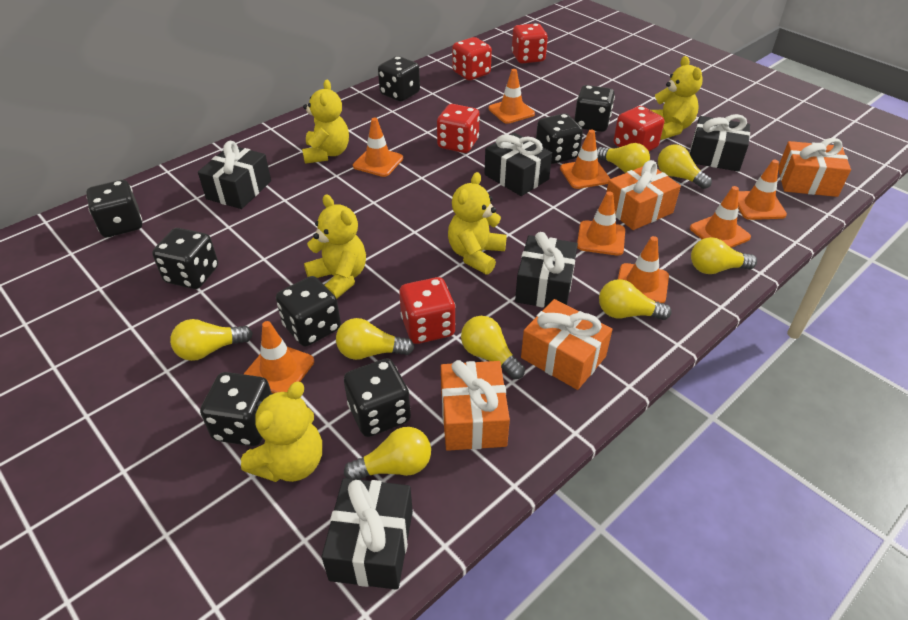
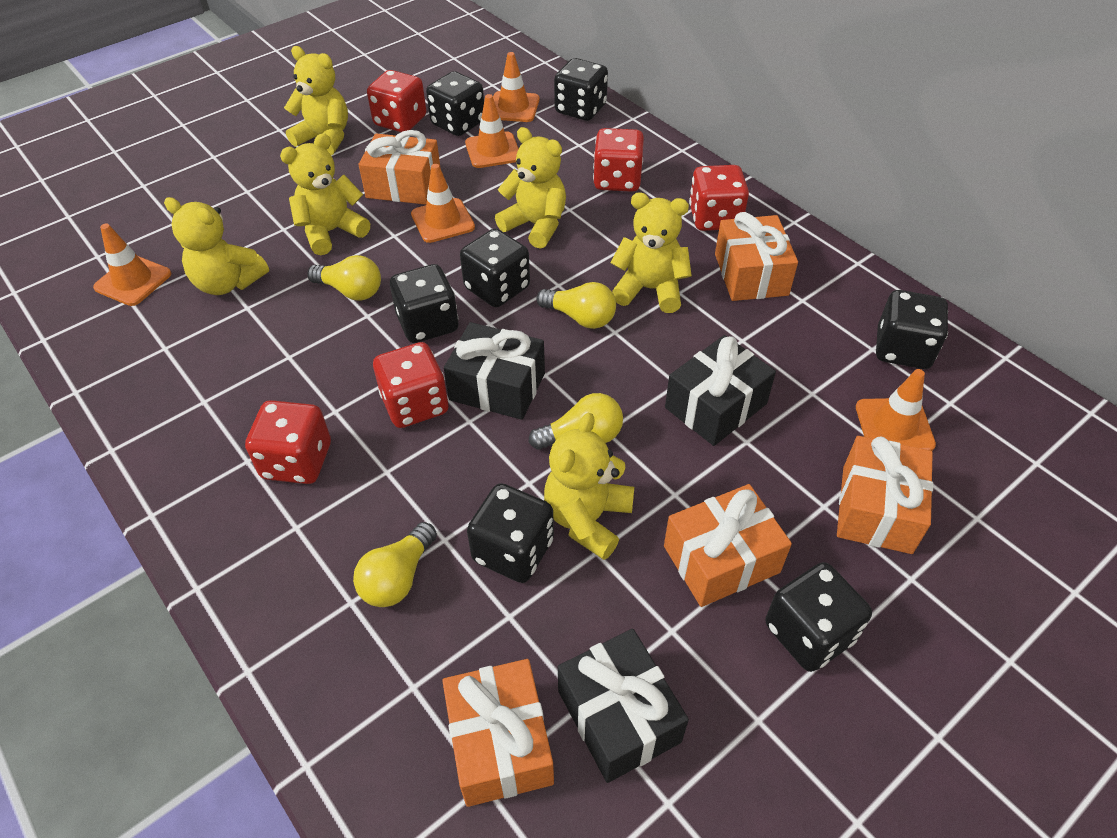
black dice: 8 -> 7
black gift: 5 -> 3
orange gift: 4 -> 5
orange traffic cone: 8 -> 5
yellow light bulb: 8 -> 4
yellow teddy bear: 5 -> 6

